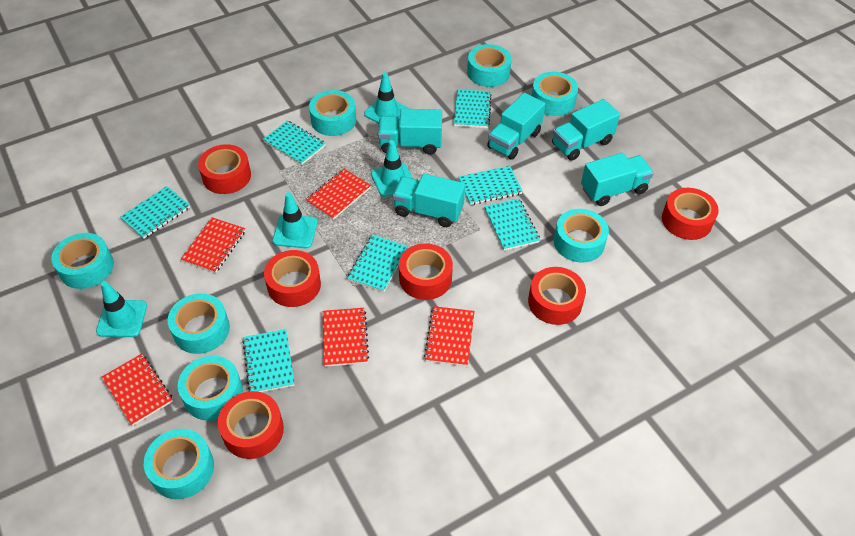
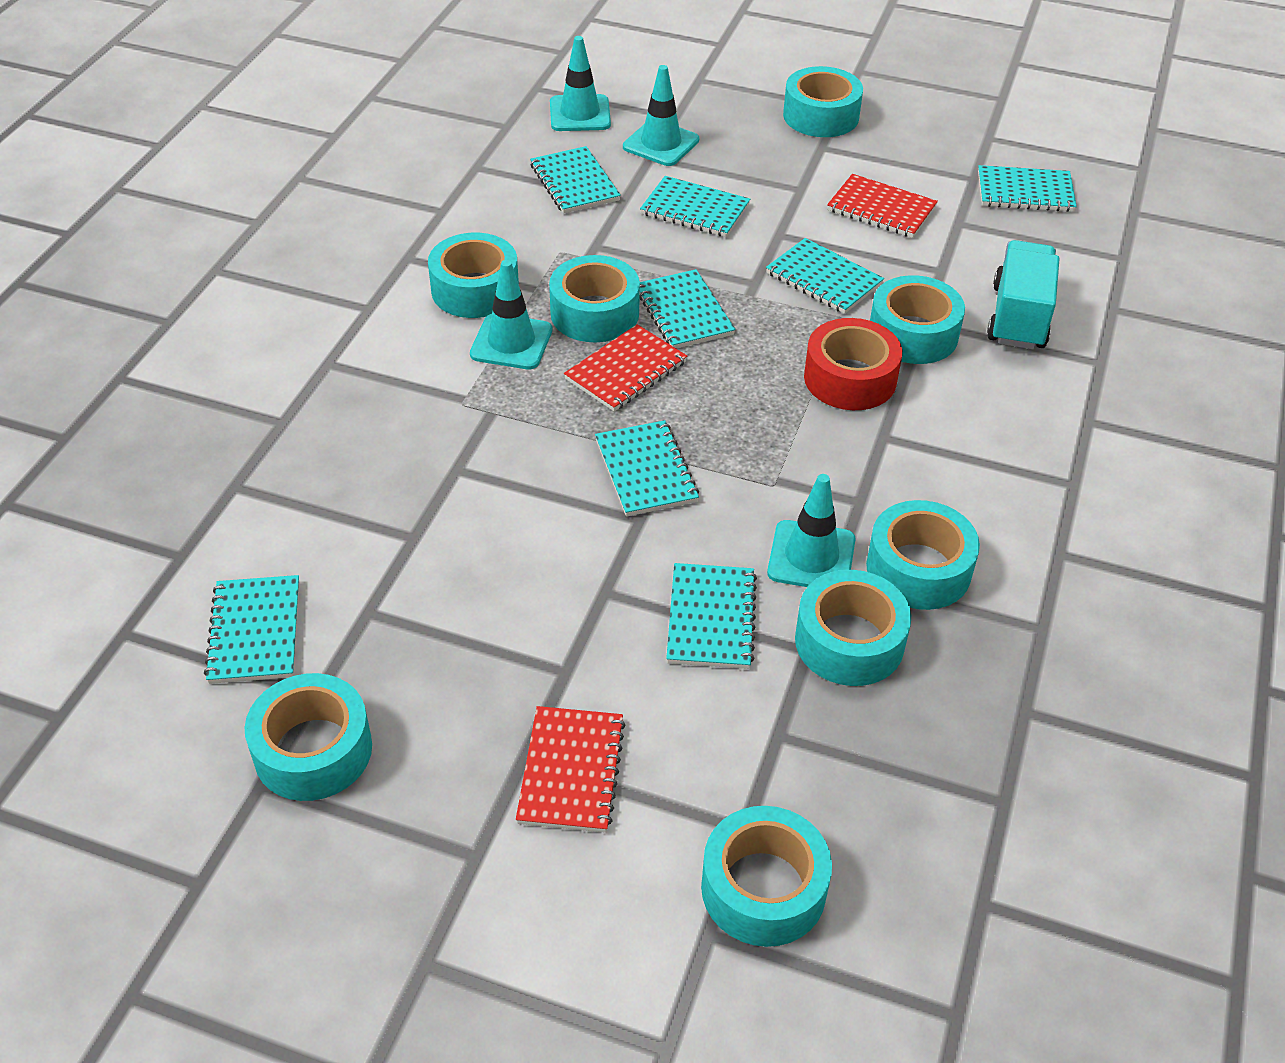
red notebook: 5 -> 3
red tape: 6 -> 1
turquoise notebook: 7 -> 8
turquoise truck: 5 -> 1

